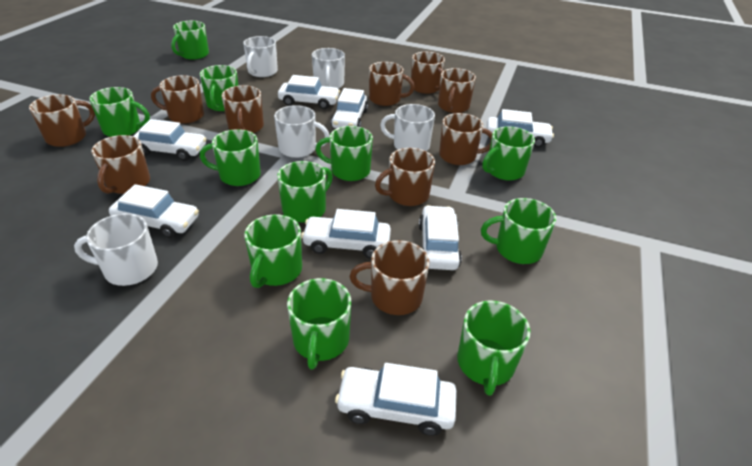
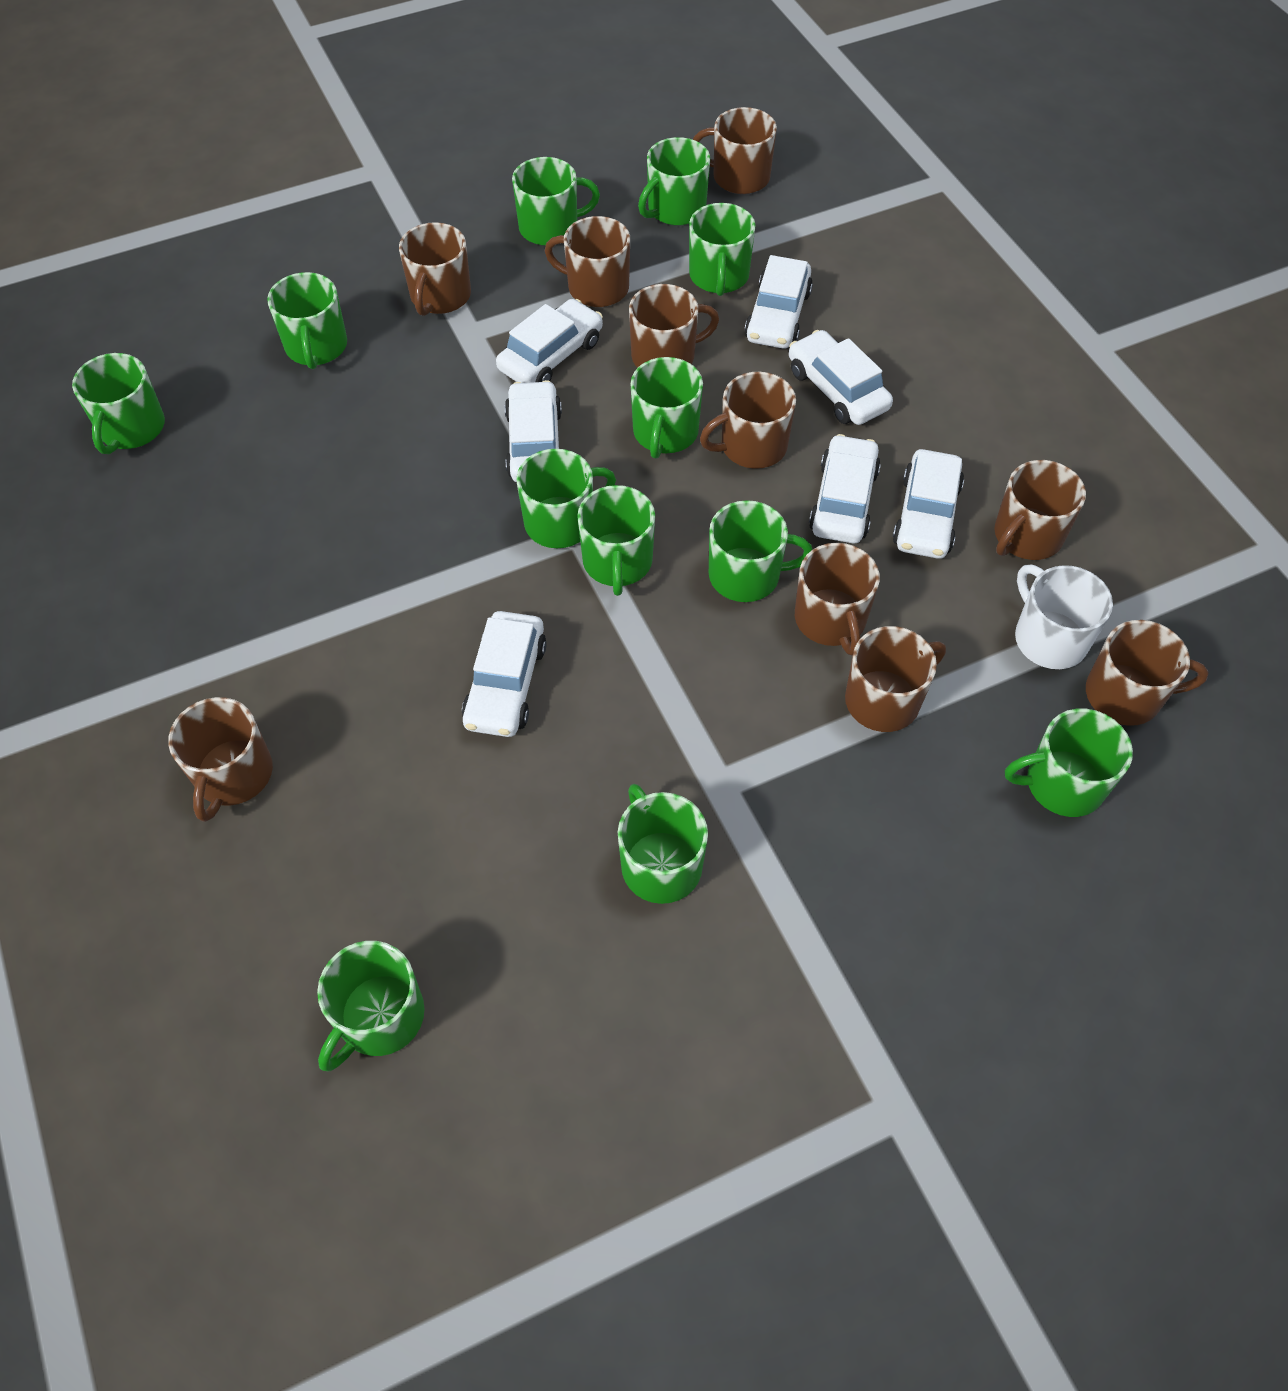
green mug: 11 -> 12
white car: 8 -> 7
white mug: 5 -> 1

